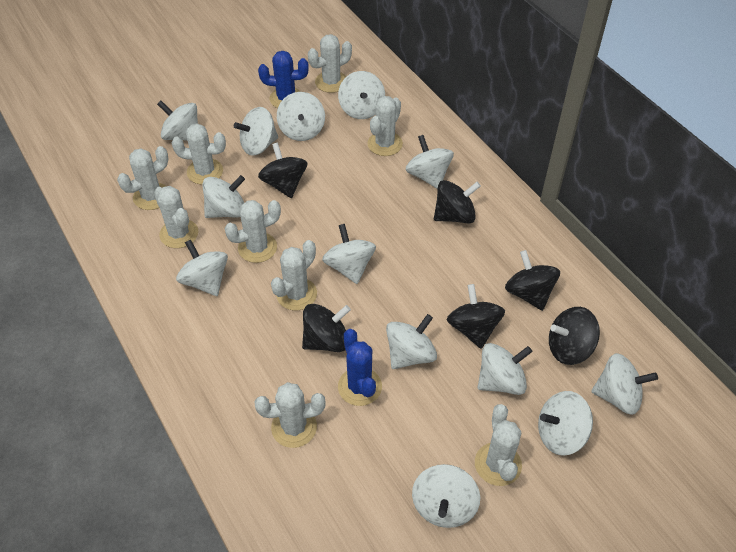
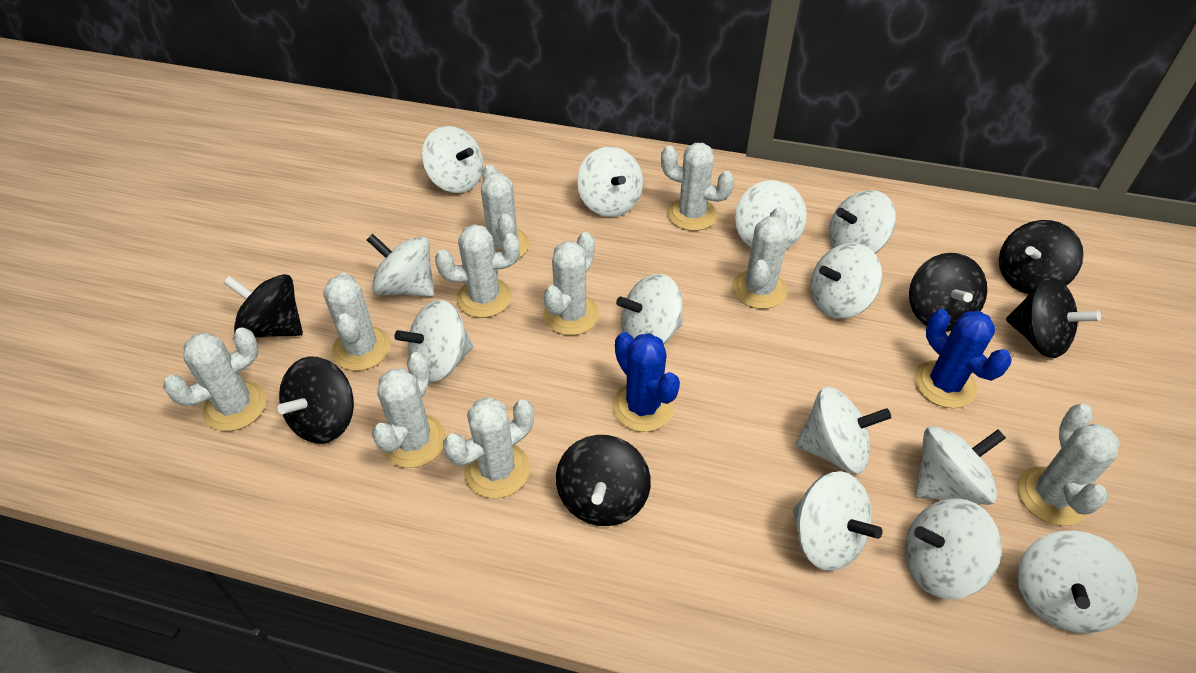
white cactus: 9 -> 10

